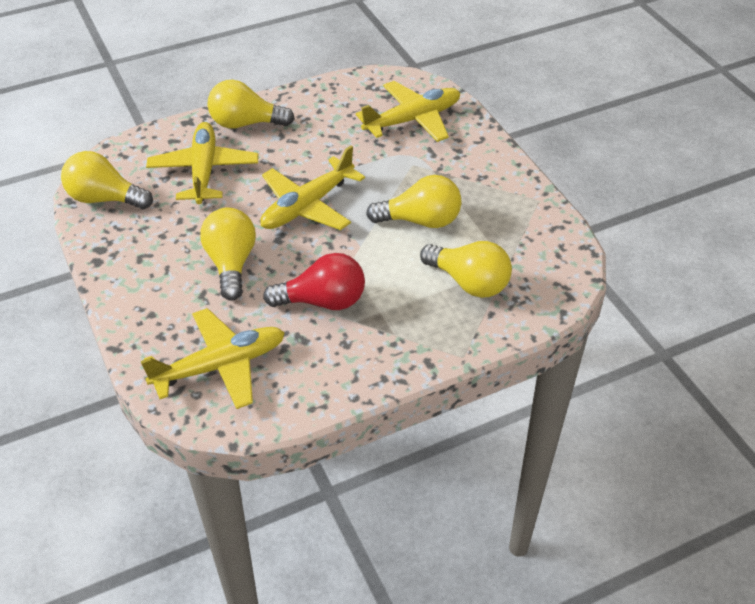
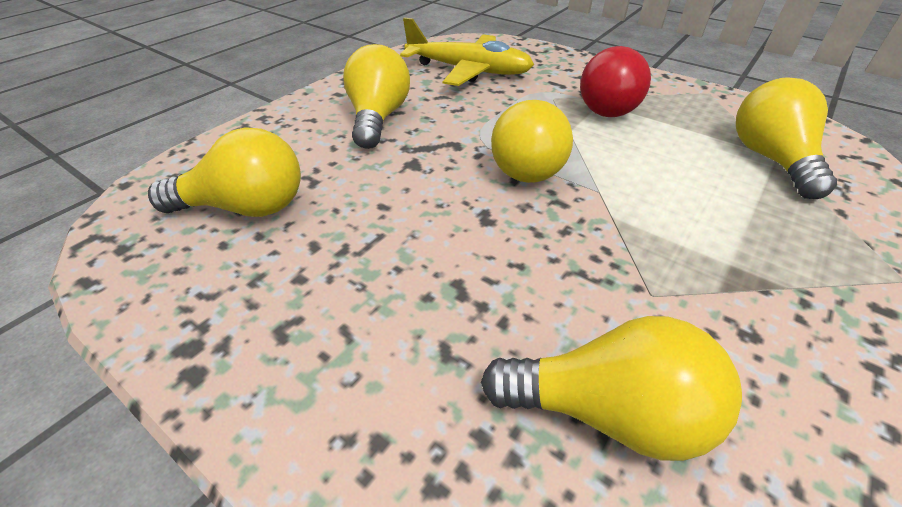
yellow plane: 4 -> 1

